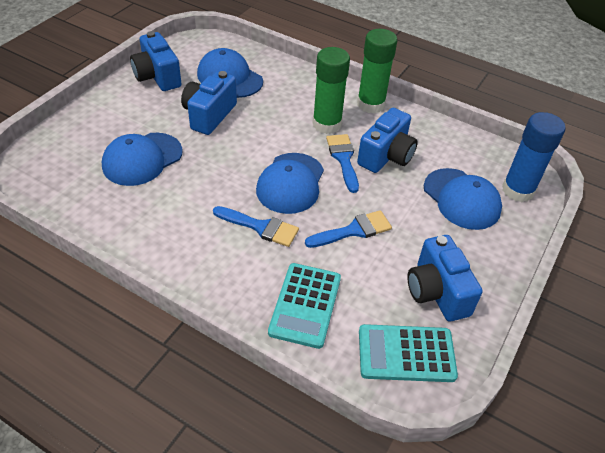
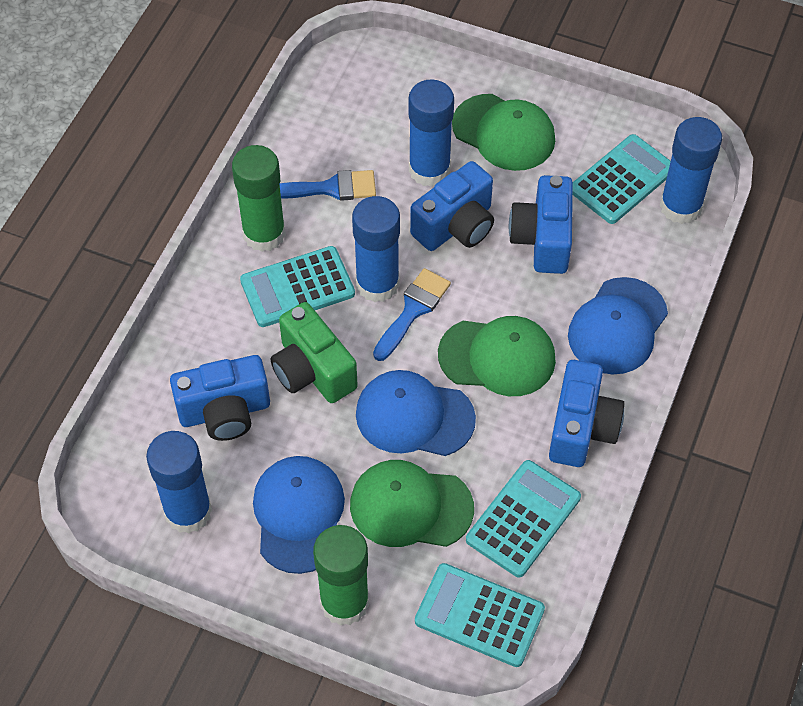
blue brush: 3 -> 2
blue cap: 4 -> 3
blue glue stick: 1 -> 4
green camera: 0 -> 1
green cap: 0 -> 3
turquoise calculator: 2 -> 4

